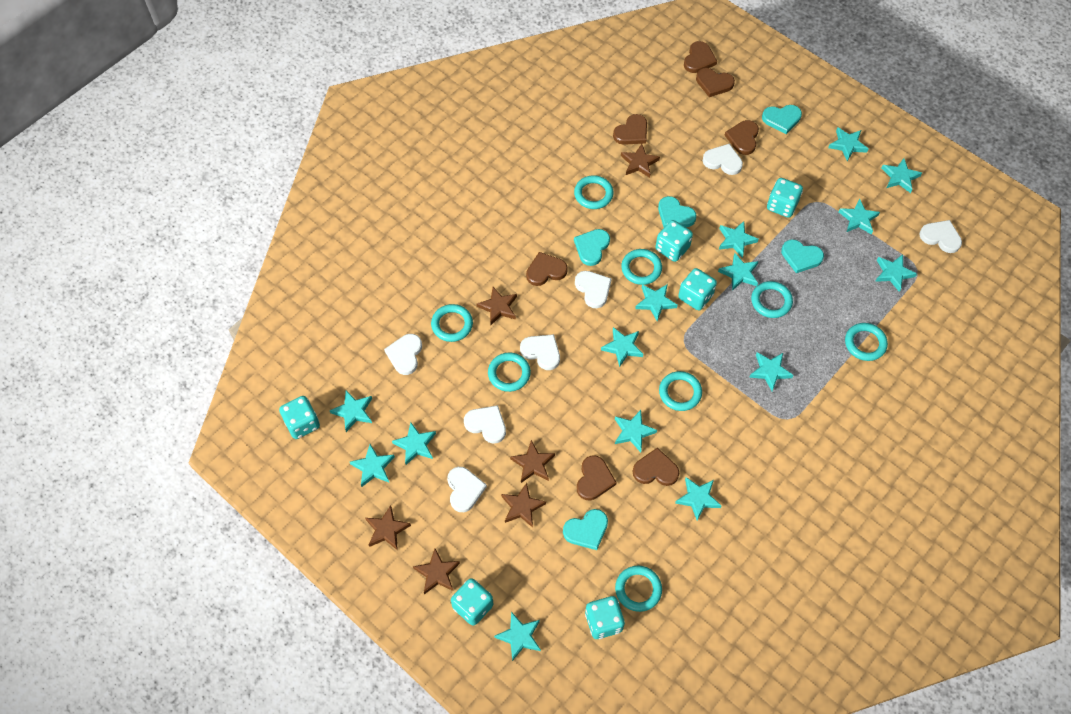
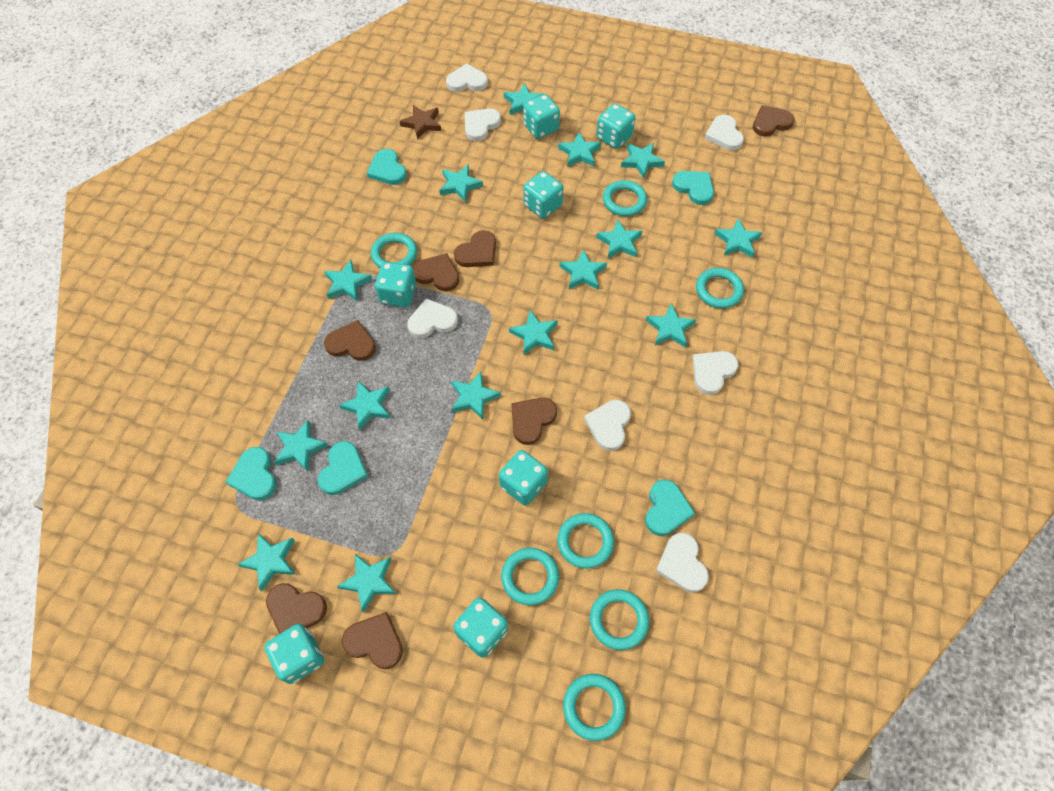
brown star: 6 -> 1
turquoise dice: 6 -> 7
turquoise ring: 8 -> 7

